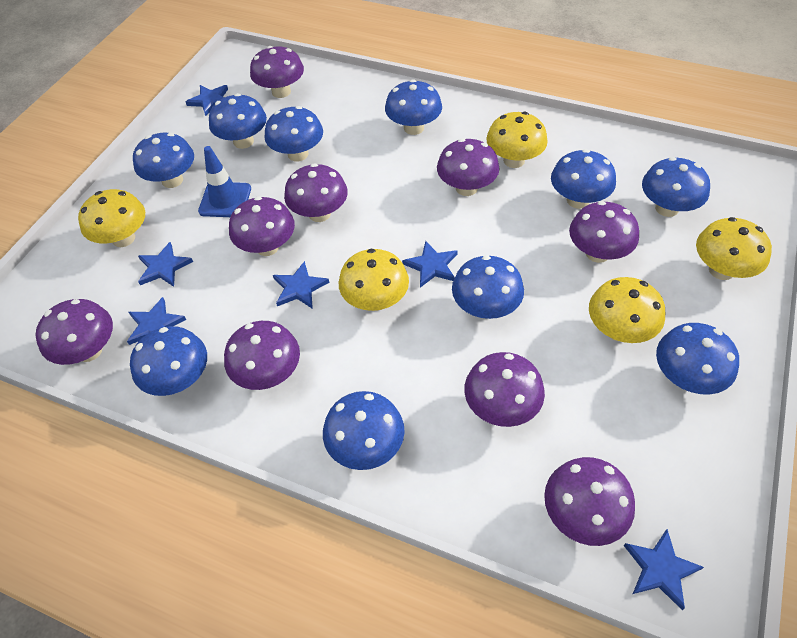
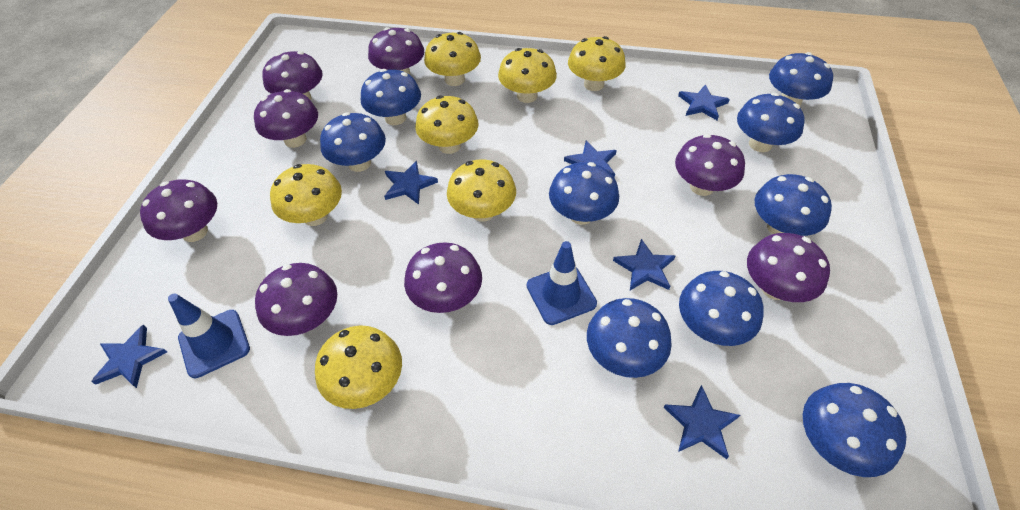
blue mushroom: 10 -> 9
blue traffic cone: 1 -> 2
purple mushroom: 9 -> 8
yellow mushroom: 5 -> 7

